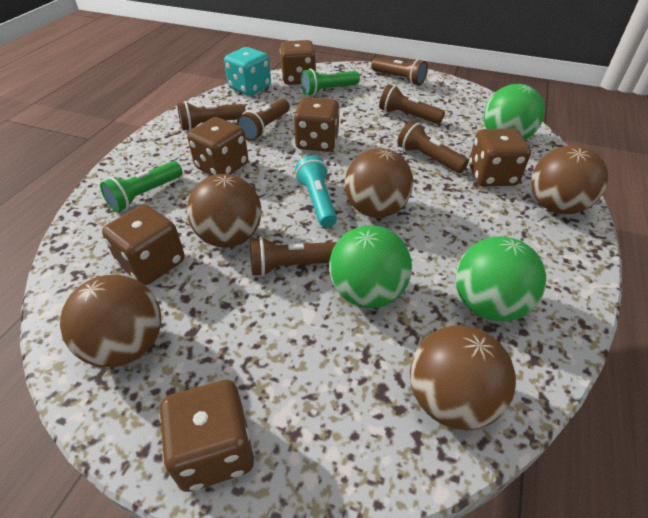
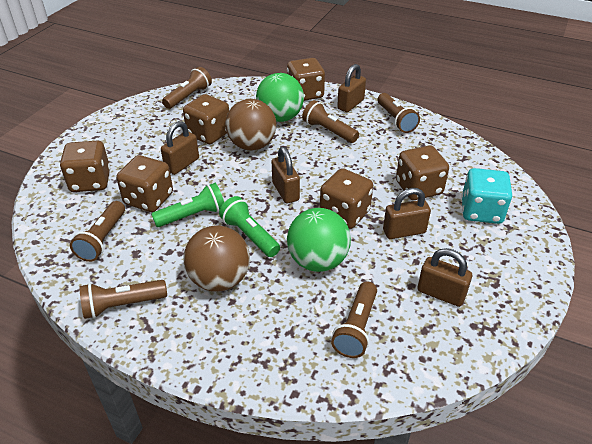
brown ball: 5 -> 2
brown padlock: 0 -> 5
green ball: 3 -> 2
turquoise flashlight: 1 -> 0

